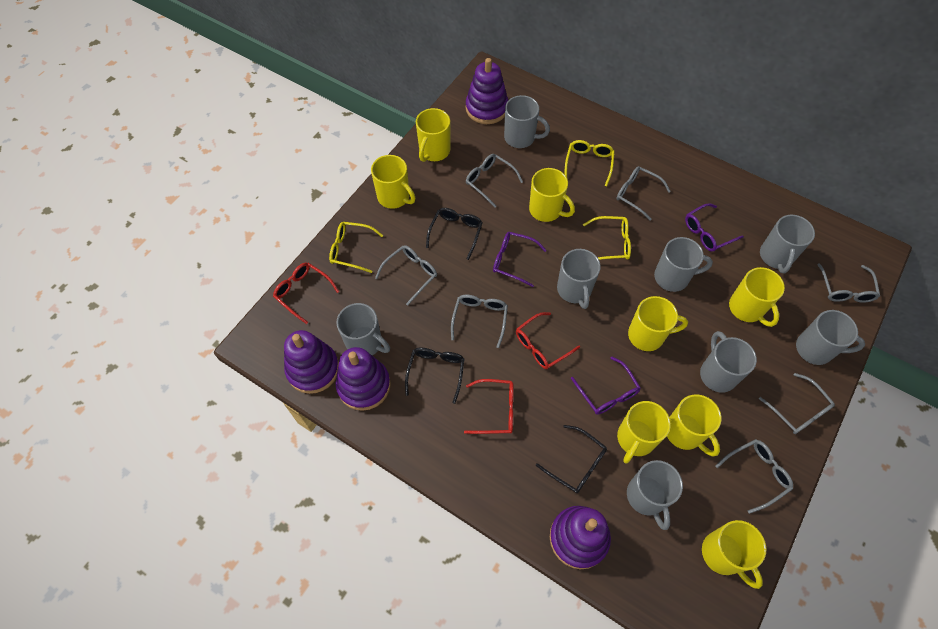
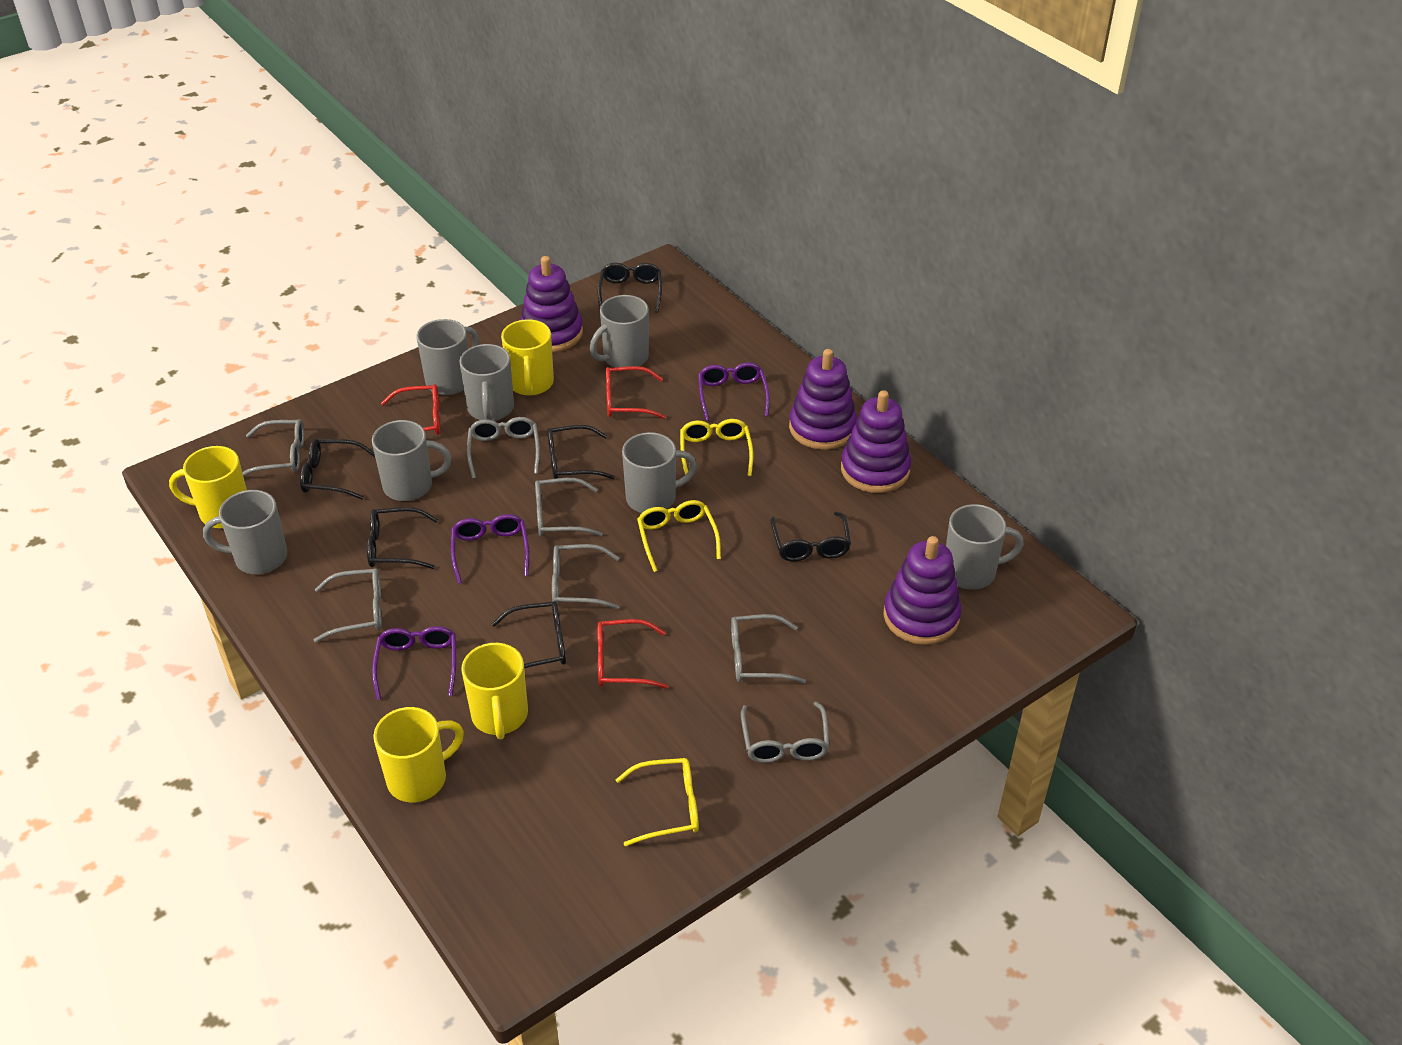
black glasses: 3 -> 6
grey mug: 8 -> 7
yellow mug: 8 -> 4

